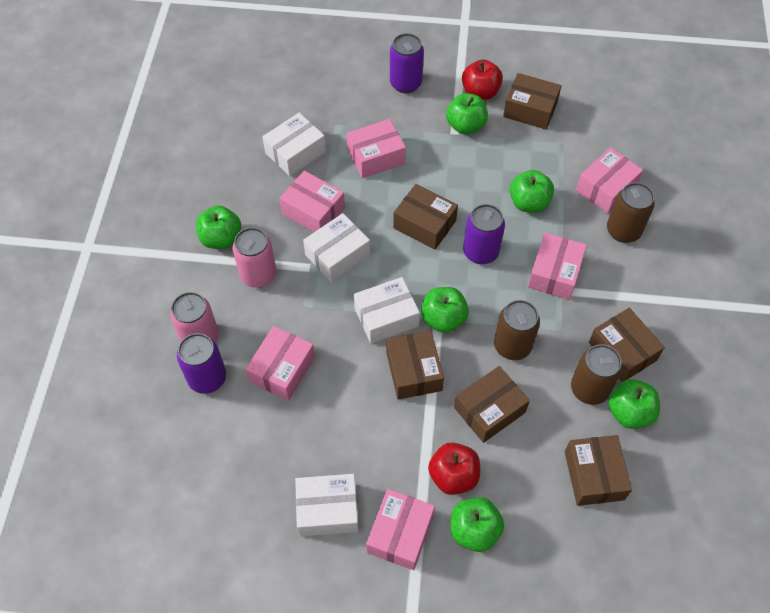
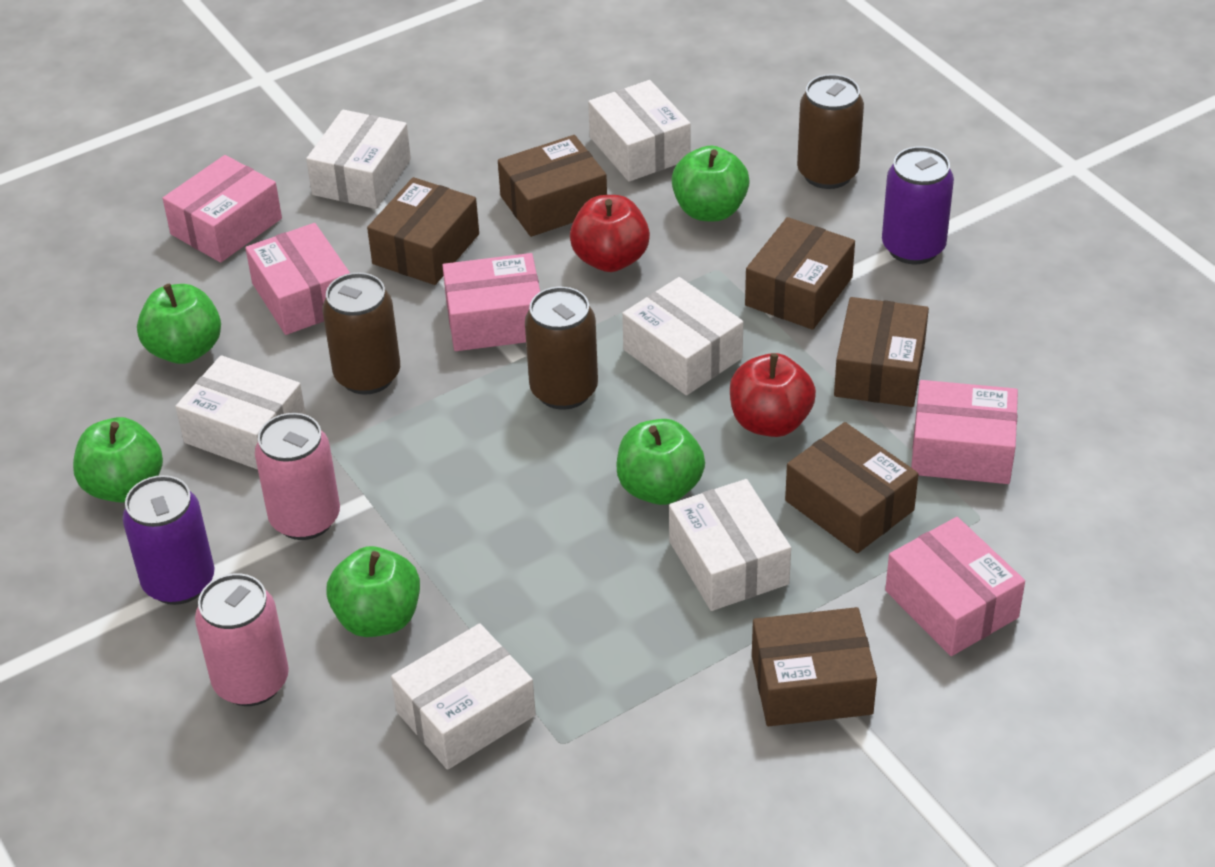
green apple: 6 -> 5
pink box: 6 -> 5
purple can: 3 -> 2
white box: 4 -> 6

